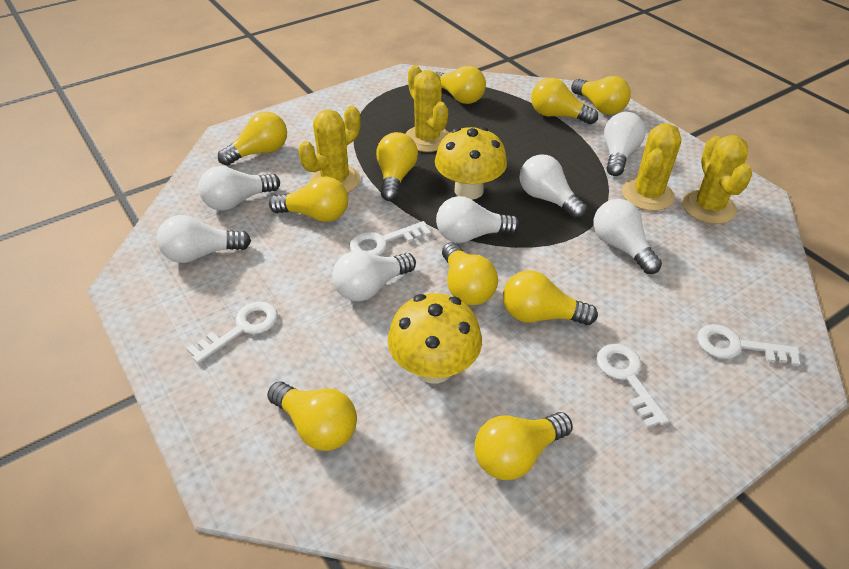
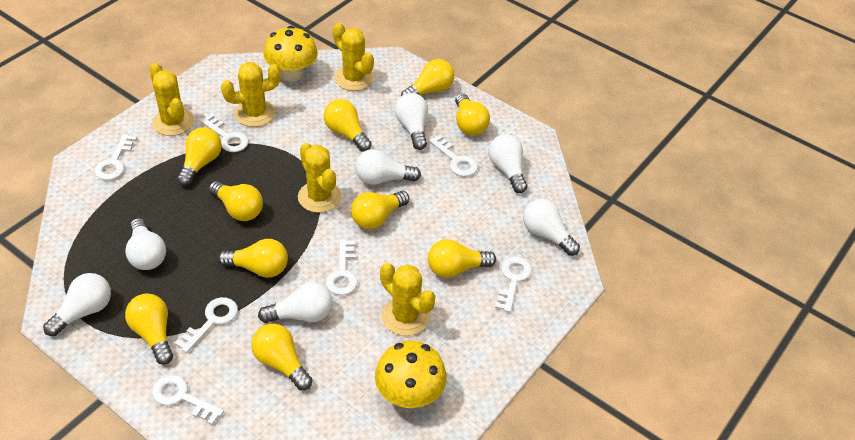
white key: 4 -> 7
yellow cactus: 4 -> 5

